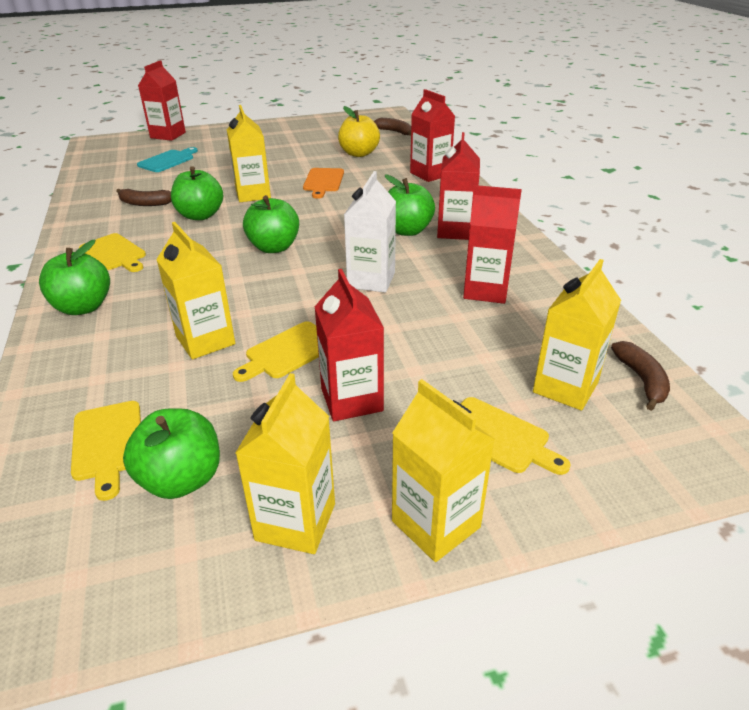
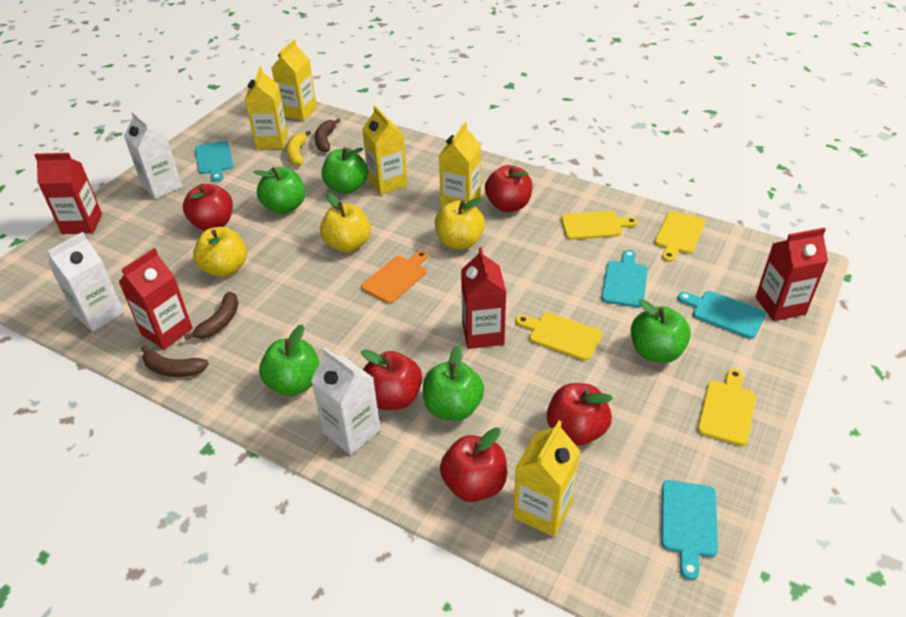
red apple: 0 -> 5
red carton: 5 -> 4
turquoise cutting board: 1 -> 4
white carton: 1 -> 3
yellow apple: 1 -> 3
yellow banana: 0 -> 1

